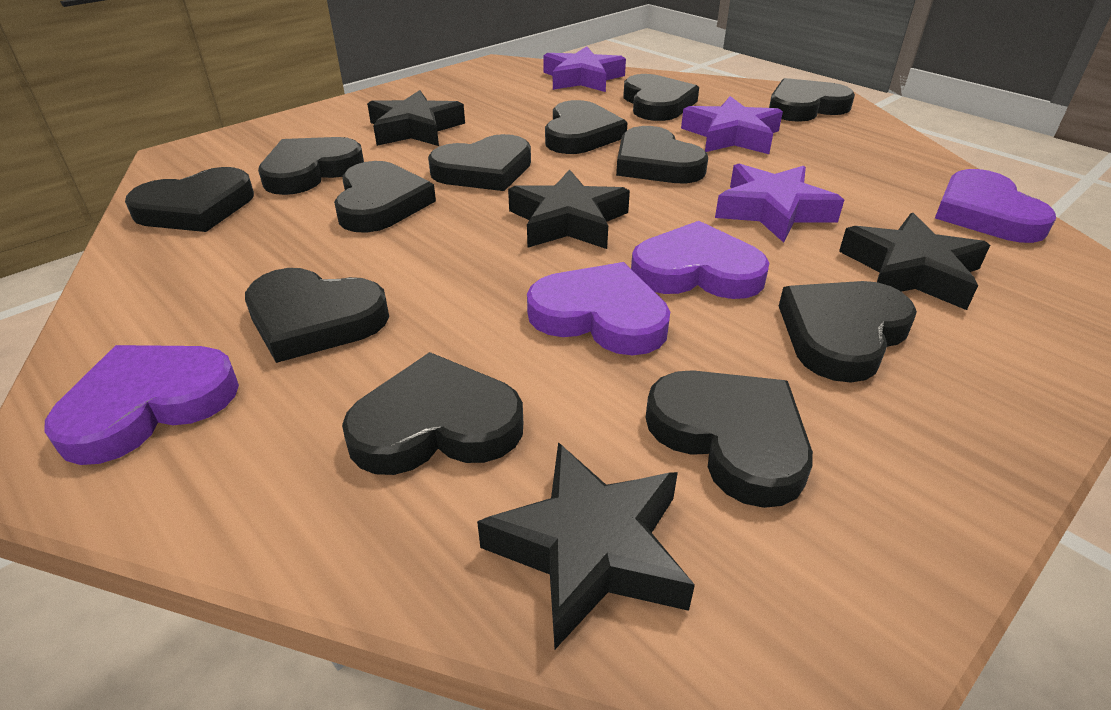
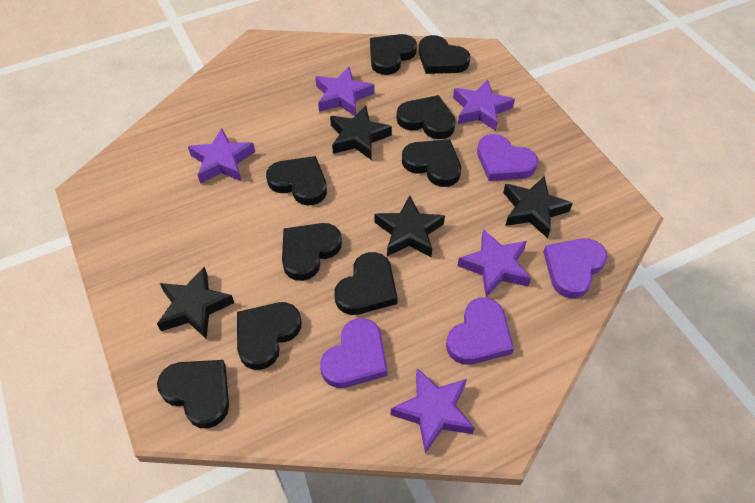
black heart: 12 -> 9
purple star: 3 -> 5

